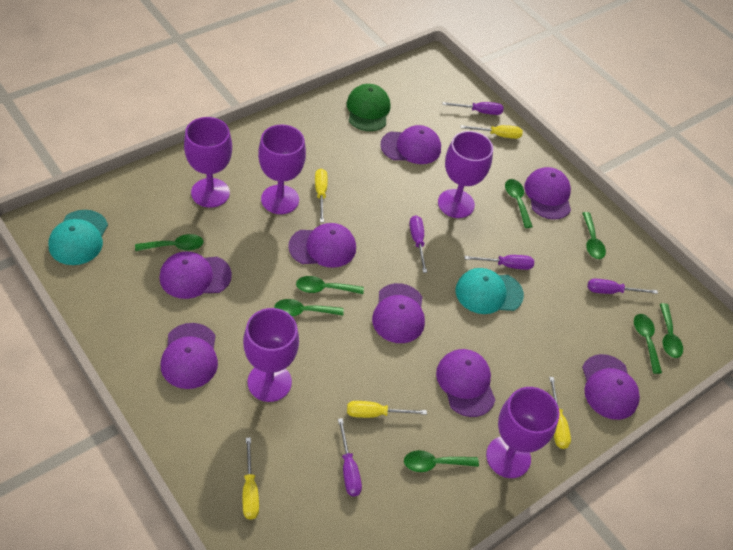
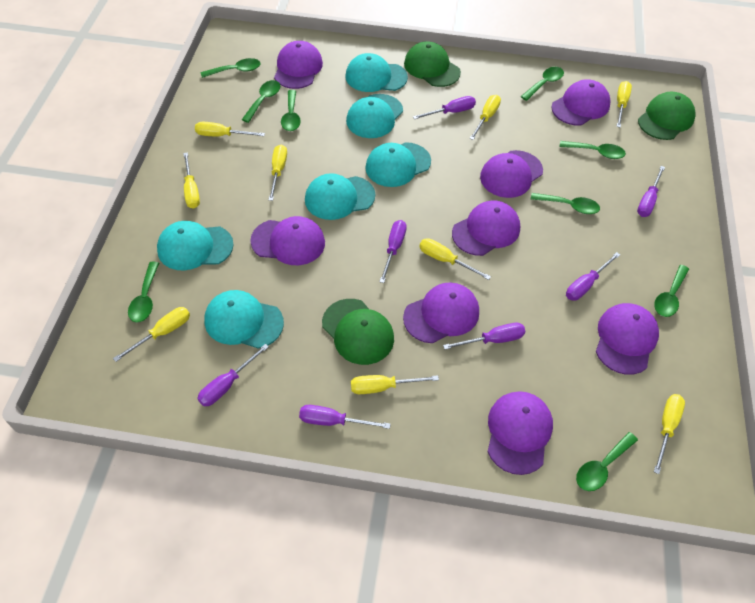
green cap: 1 -> 3
green spoon: 8 -> 9
purple goblet: 5 -> 0
purple screwdriver: 5 -> 7
turquoise cap: 2 -> 6
yellow screwdriver: 5 -> 9

